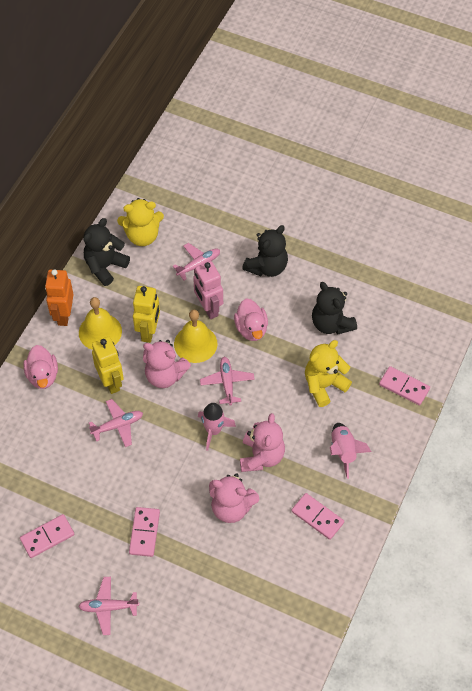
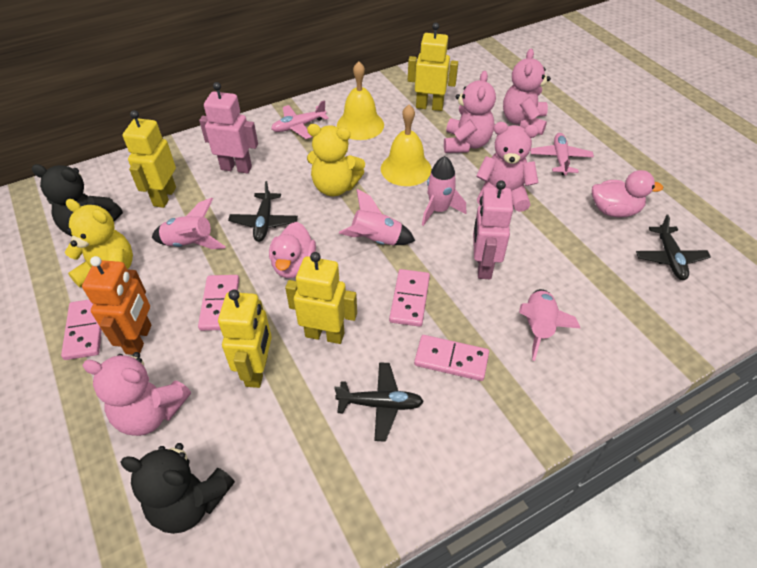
black plane: 0 -> 3
black teddy bear: 3 -> 2
pink plane: 4 -> 2
pink robot: 1 -> 2
pink rocket: 2 -> 4
pink teddy bear: 3 -> 4
yellow robot: 2 -> 4

